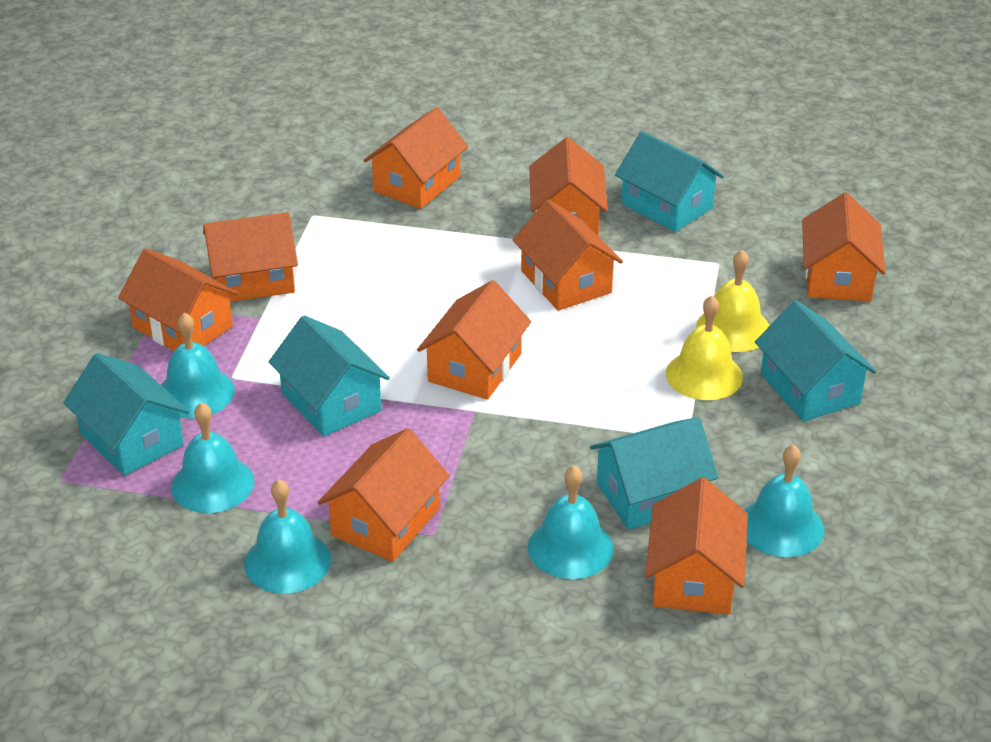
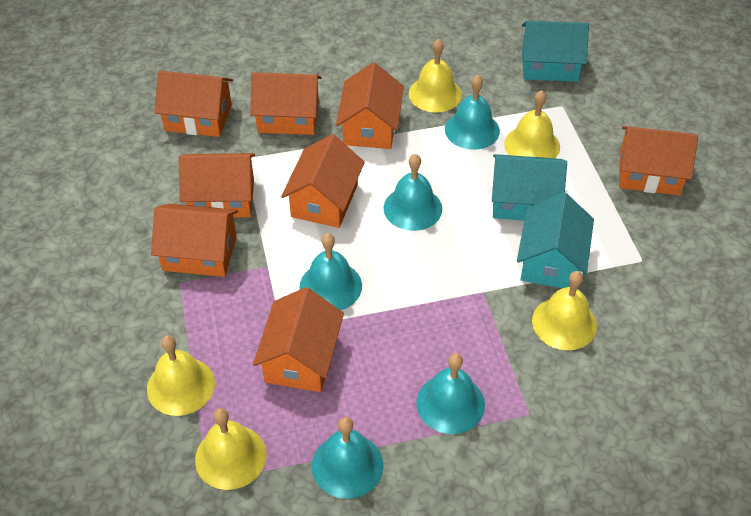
orange house: 9 -> 8
turquoise house: 5 -> 3
yellow bell: 2 -> 5

